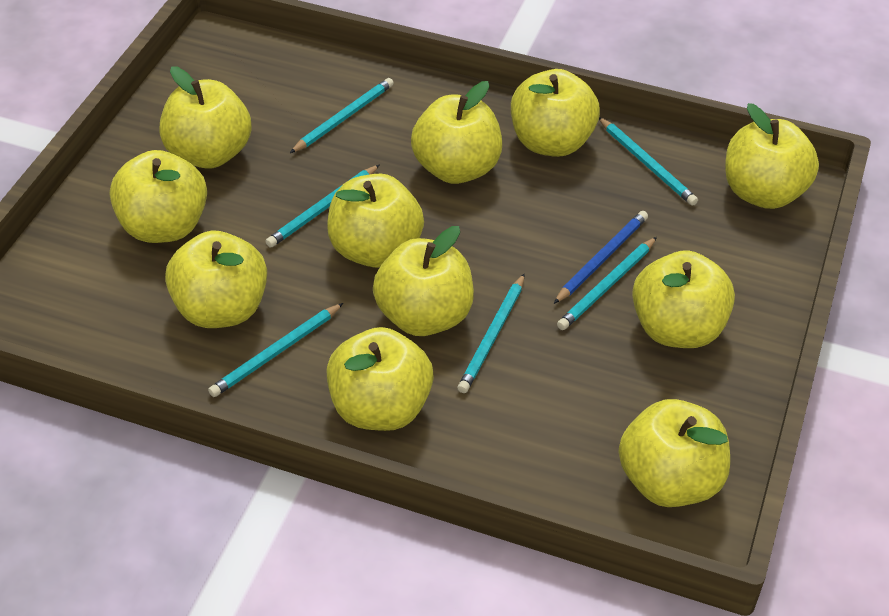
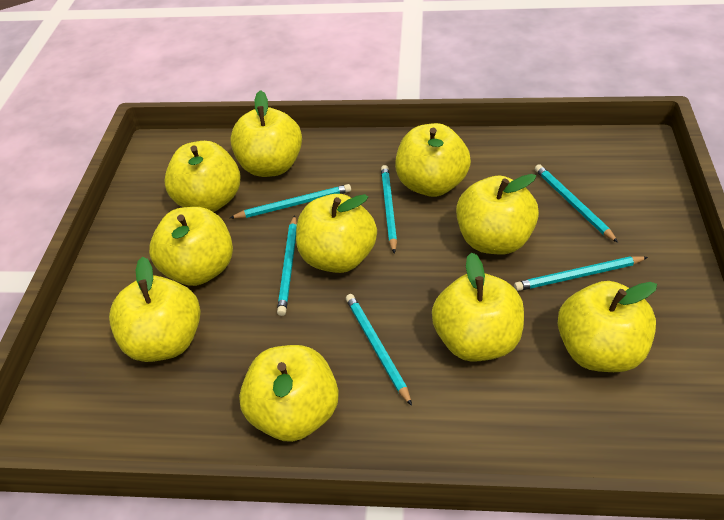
blue pencil: 1 -> 0
yellow apple: 11 -> 10

